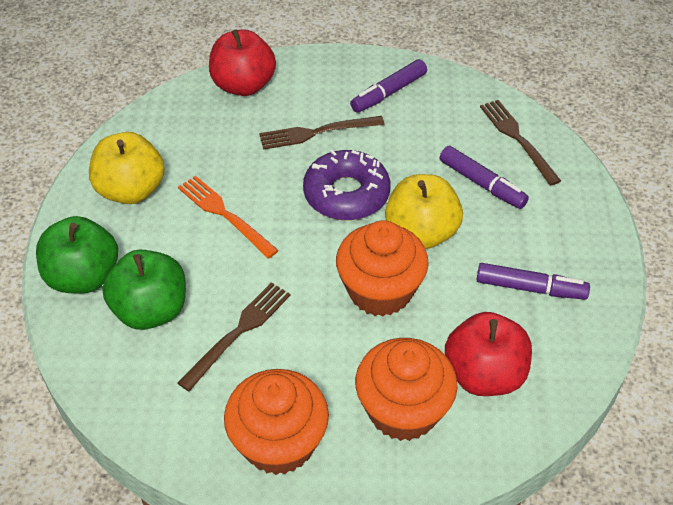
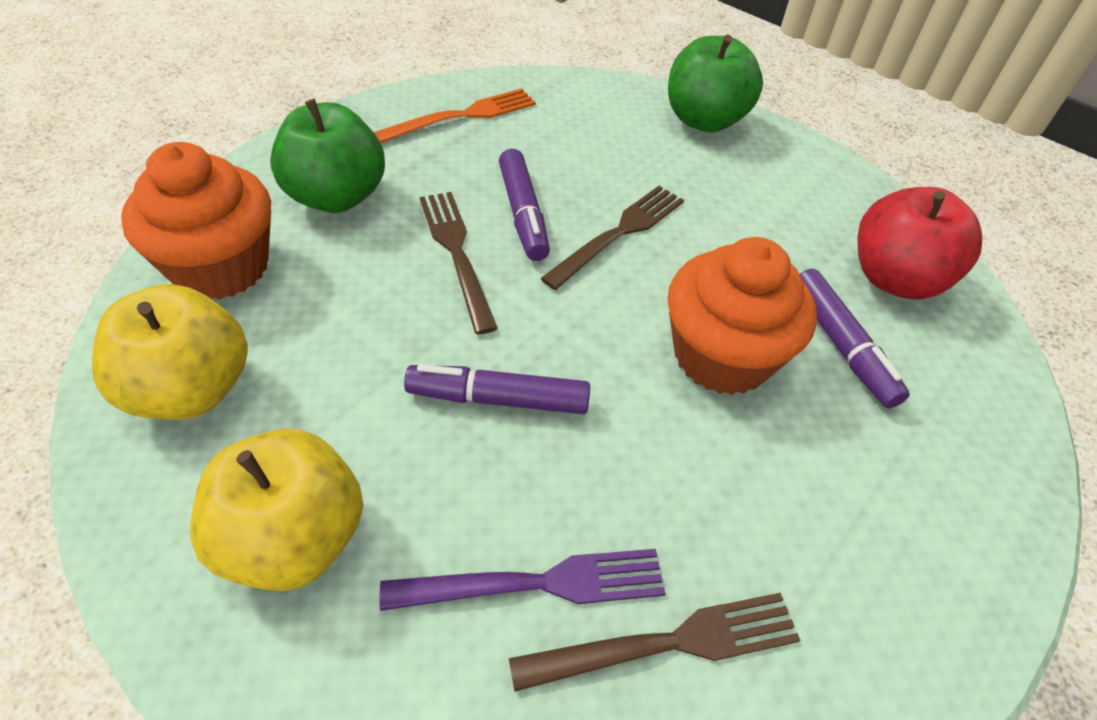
orange cupcake: 3 -> 2
purple donut: 1 -> 0
purple fork: 0 -> 1
red apple: 2 -> 1

